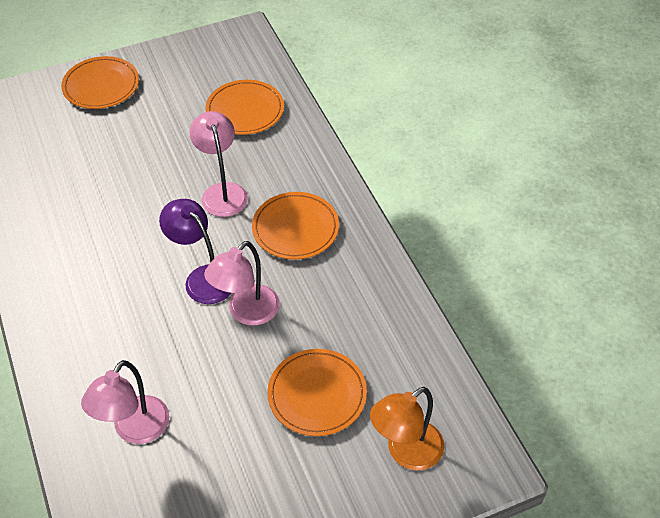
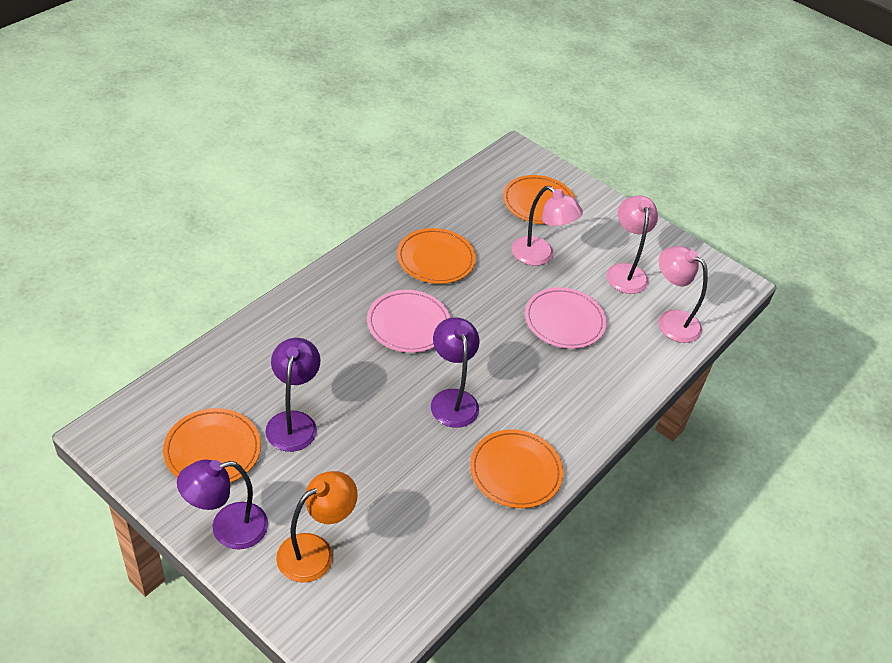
pink plate: 0 -> 2
purple lamp: 1 -> 3

